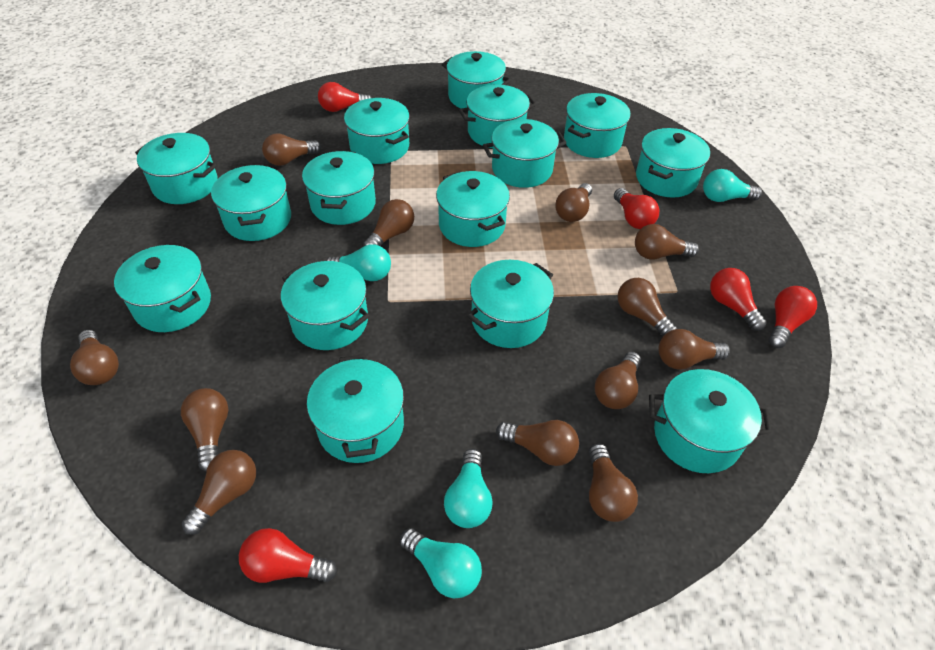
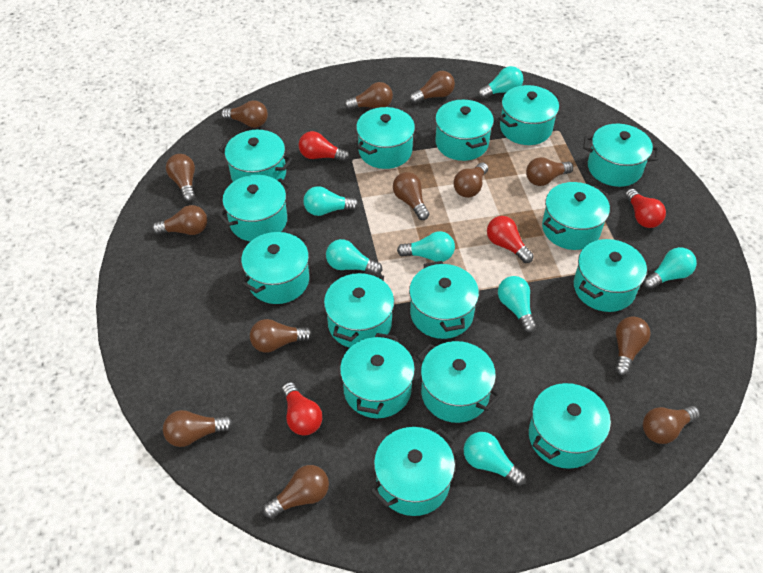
brown light bulb: 12 -> 13
red light bulb: 5 -> 4
turquoise light bulb: 4 -> 7

